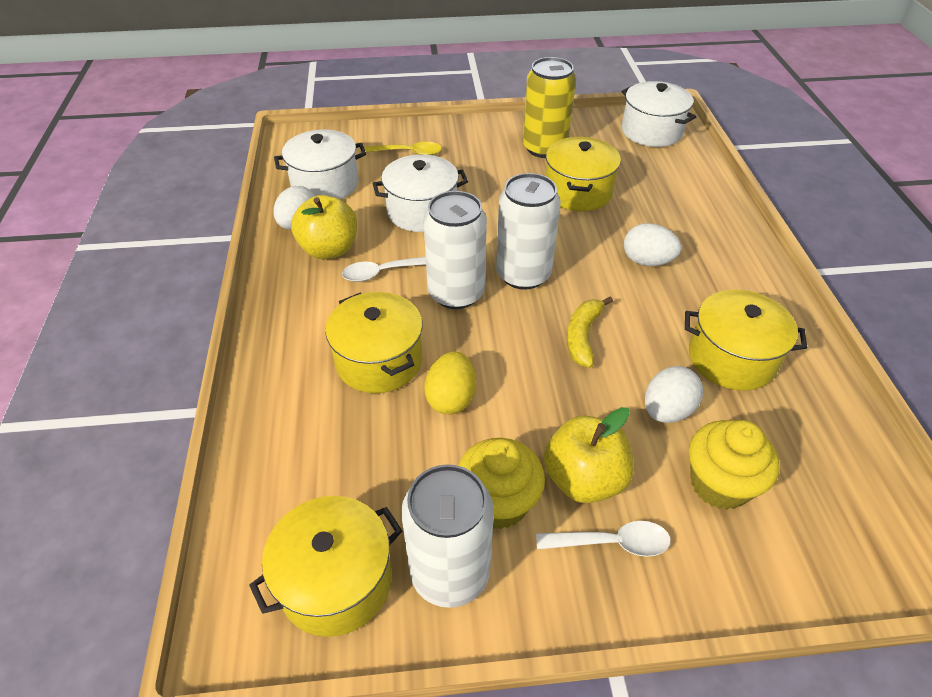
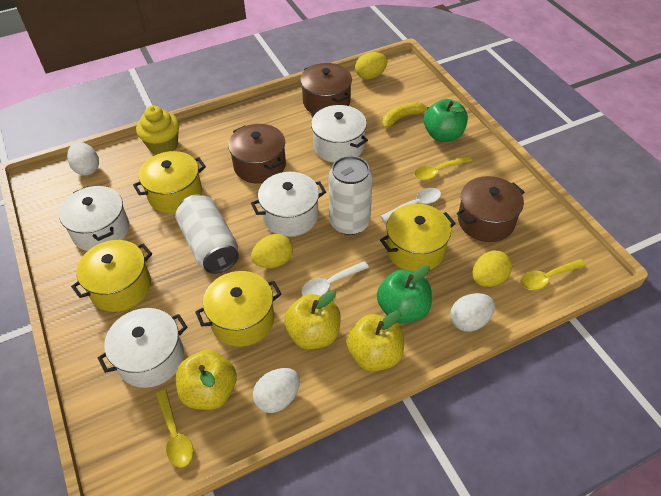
brown pot: 0 -> 3
green apple: 0 -> 2
white can: 3 -> 2
white pot: 3 -> 4
yellow apple: 2 -> 3
yellow can: 1 -> 0
yellow cupcake: 2 -> 1
yellow egg: 1 -> 3
yellow spoon: 1 -> 3

